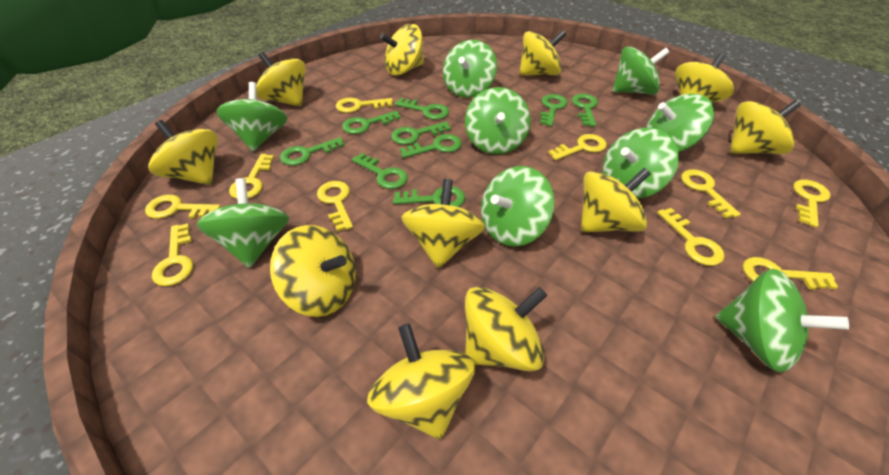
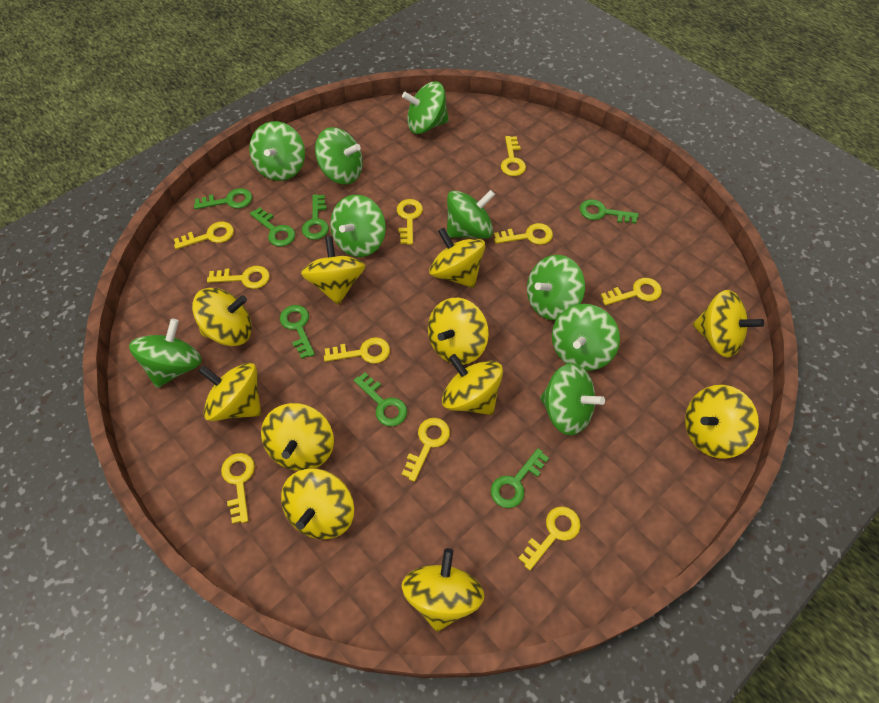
green key: 9 -> 7

